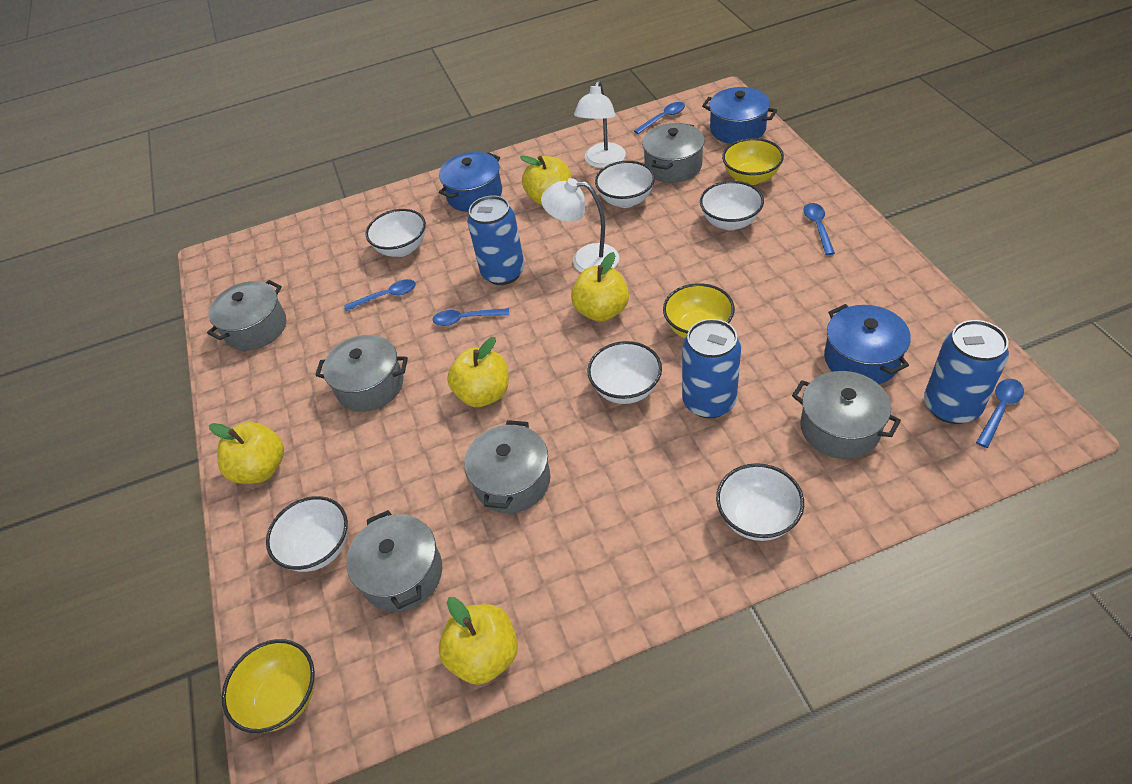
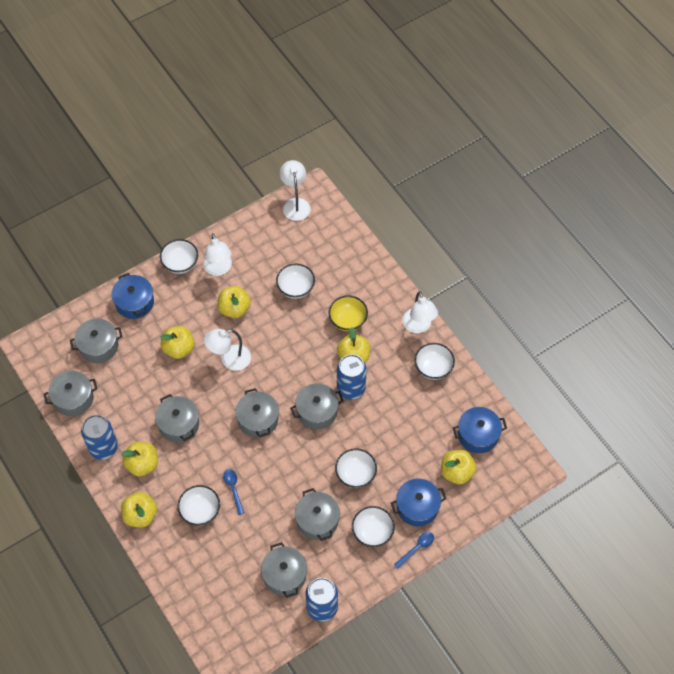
blue spoon: 5 -> 2
grey pot: 6 -> 7
white lamp: 2 -> 4
yellow apple: 5 -> 6
yellow bowl: 3 -> 1

